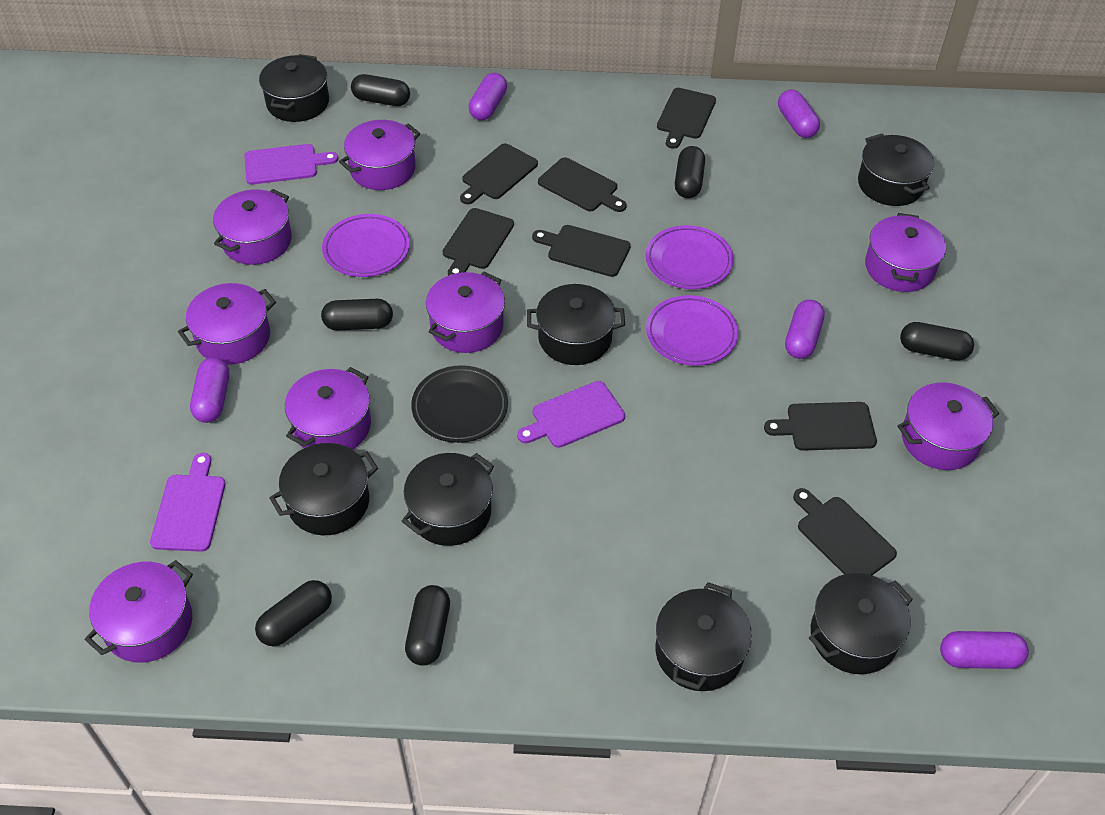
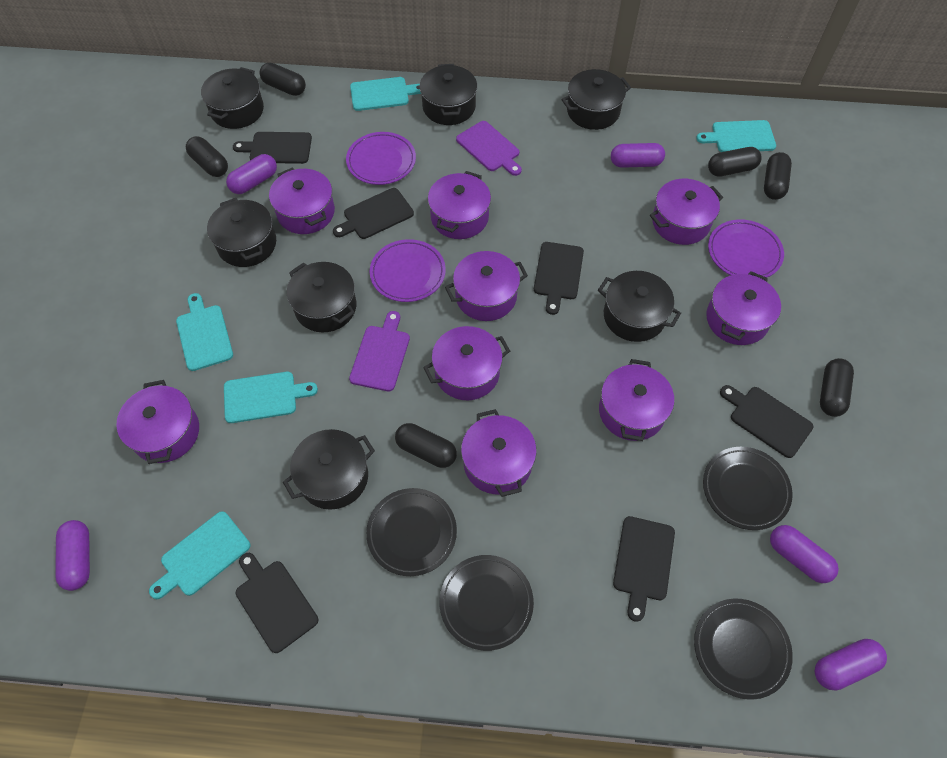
black cutting board: 7 -> 6
black plate: 1 -> 4
purple cutting board: 3 -> 2
purple pot: 8 -> 9
turquoise cutting board: 0 -> 5

